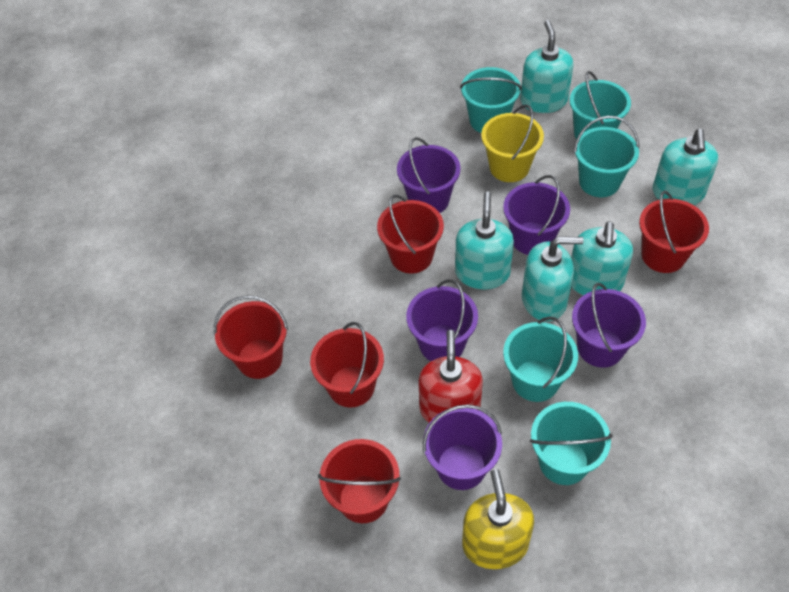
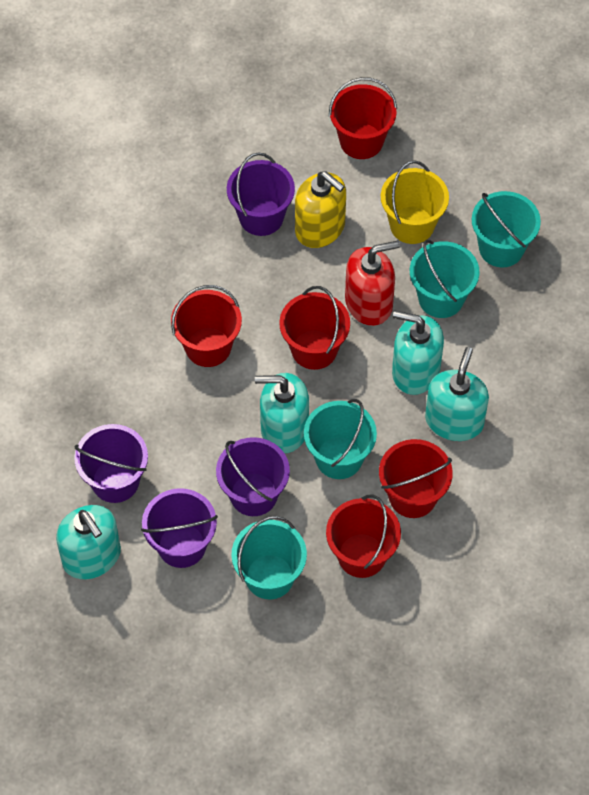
purple bucket: 5 -> 4
turquoise bucket: 5 -> 4
turquoise soap dispenser: 5 -> 4

